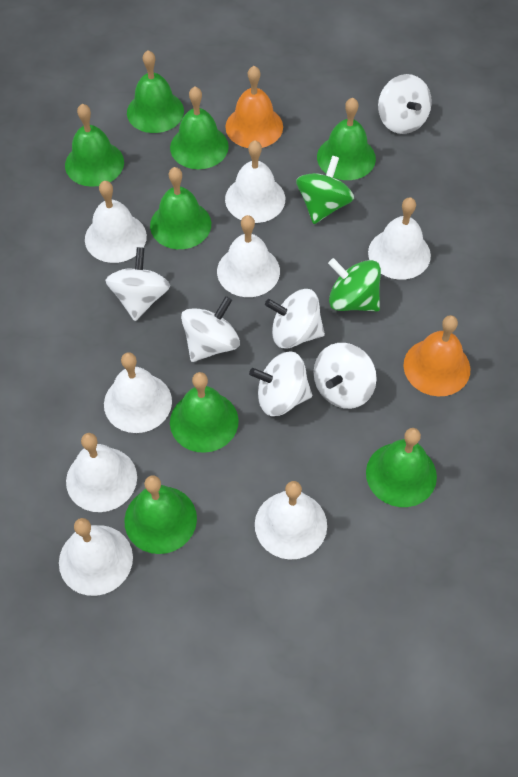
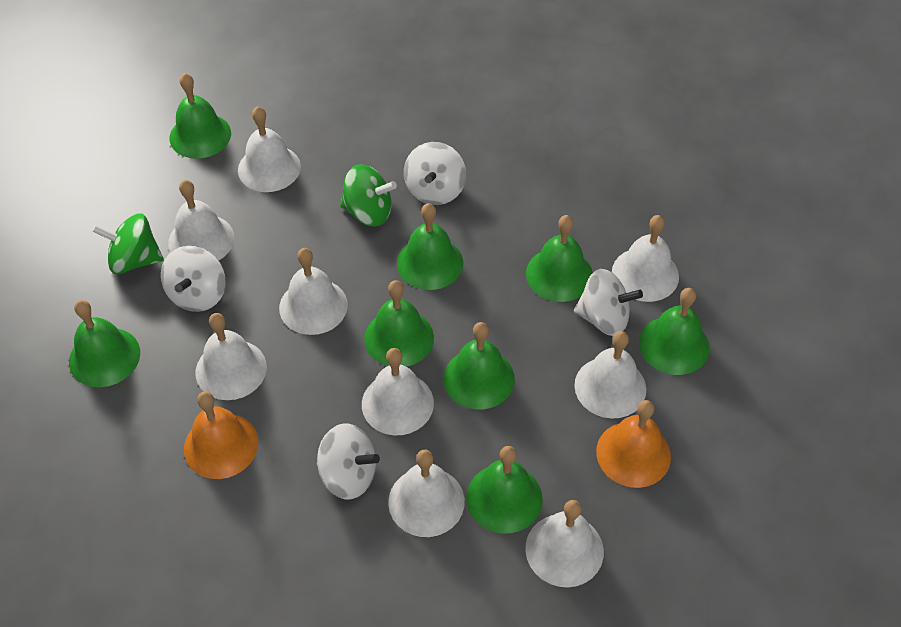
white bell: 8 -> 9
white spinning top: 6 -> 4

